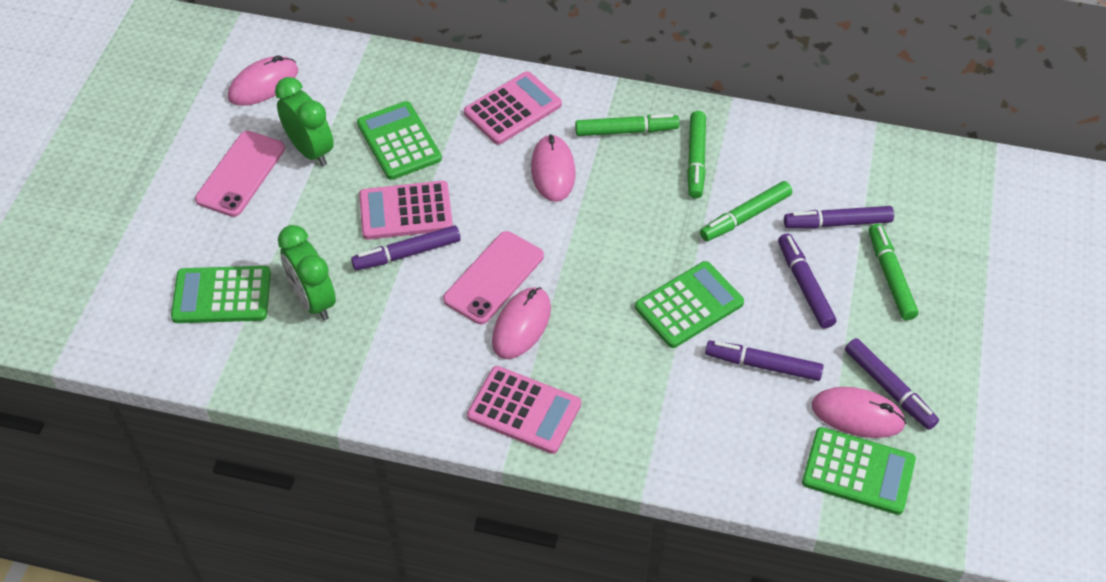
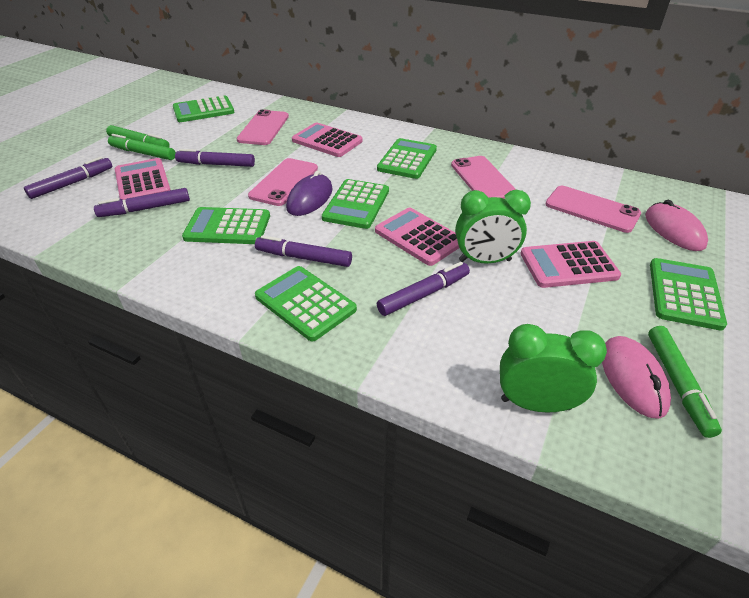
green calculator: 4 -> 6
green marker: 4 -> 3
pink calculator: 3 -> 4
pink mouse: 4 -> 2
pink phone: 2 -> 4
purple mouse: 0 -> 1

